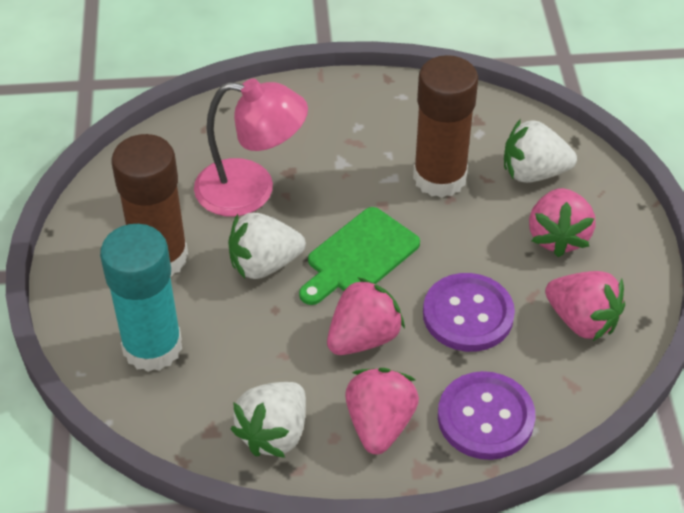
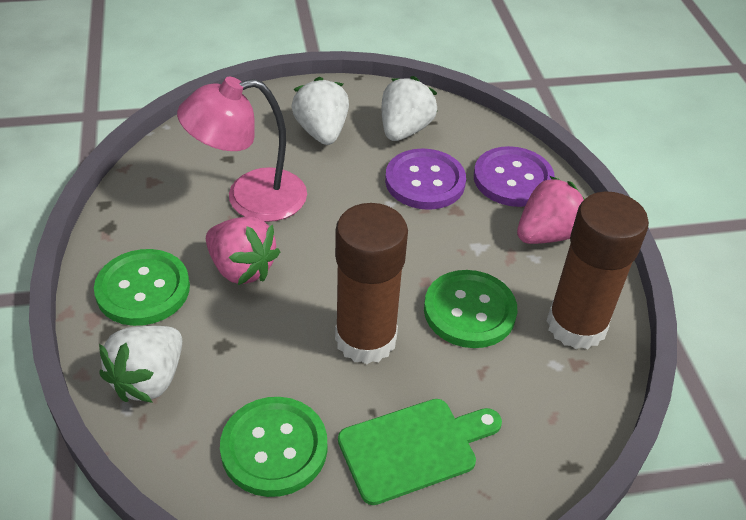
green button: 0 -> 3
pink strawberry: 4 -> 2
turquoise glue stick: 1 -> 0

